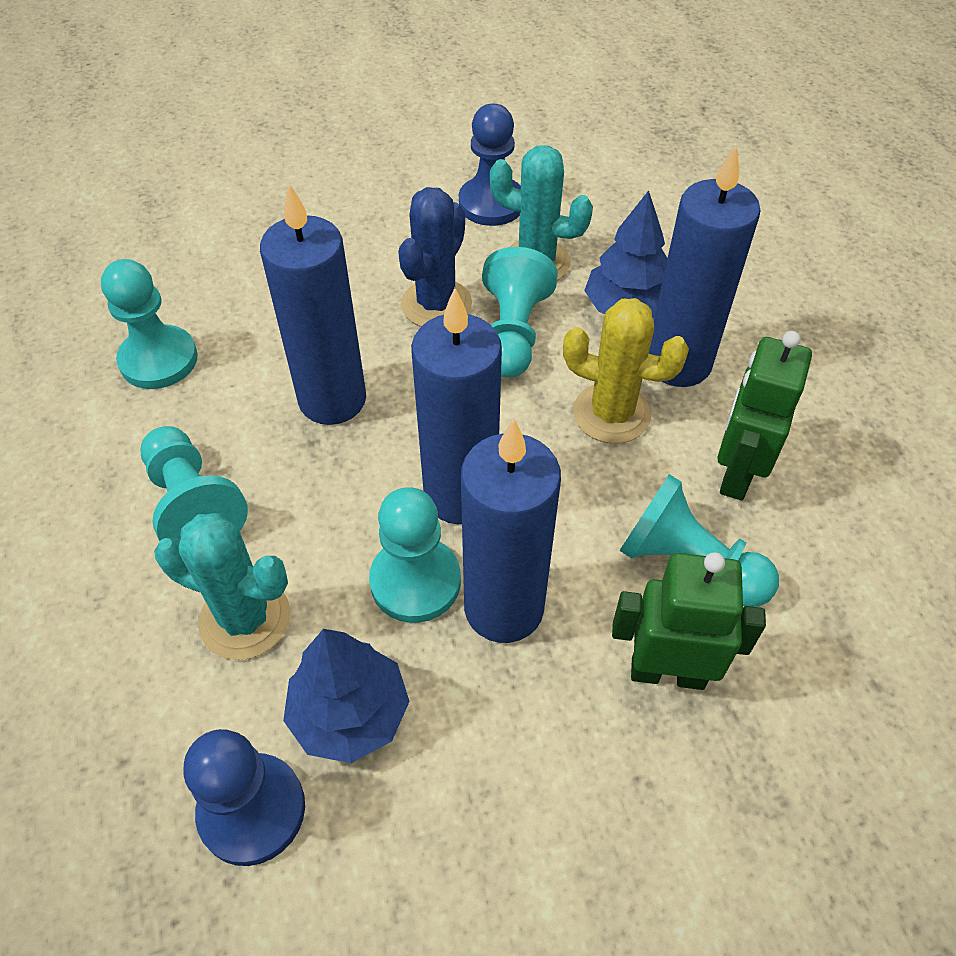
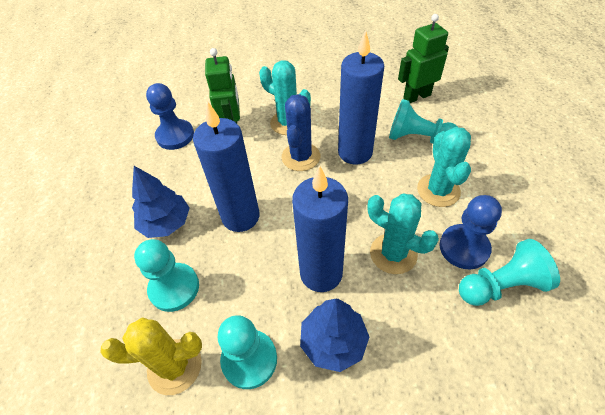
blue candle: 4 -> 3
turquoise cactus: 2 -> 3
turquoise pawn: 5 -> 4

